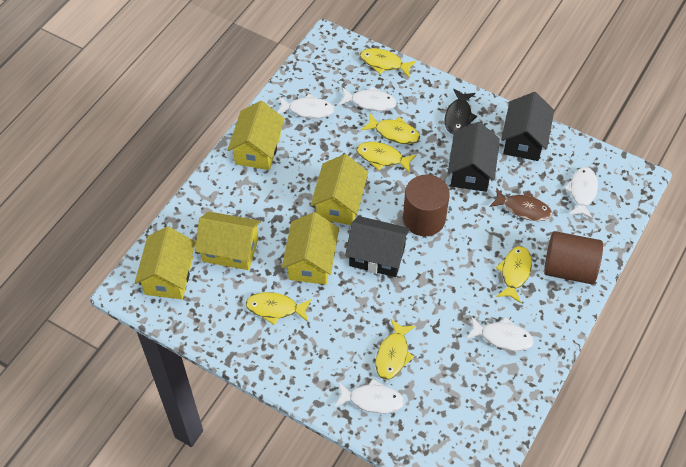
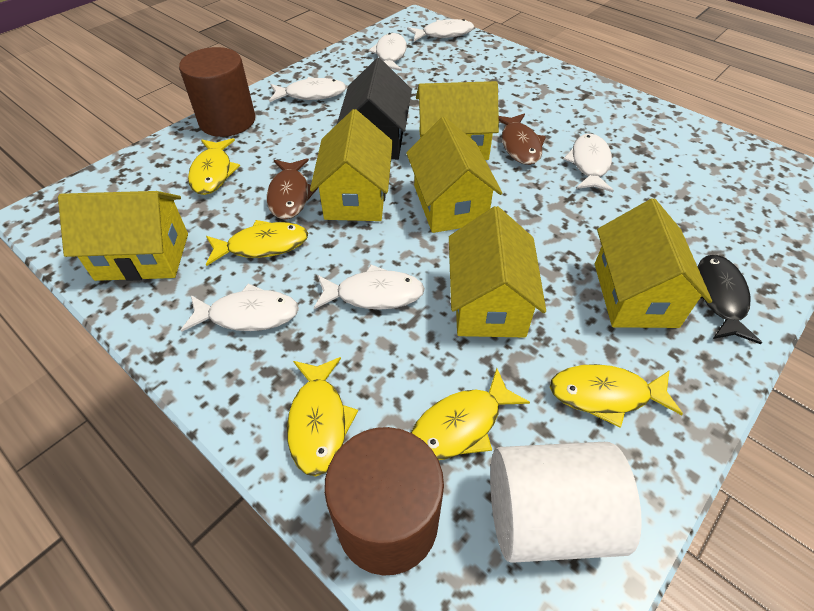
black house: 3 -> 1
brown fish: 1 -> 2
white cylinder: 0 -> 1
white fish: 5 -> 6
yellow fish: 6 -> 5
yellow house: 5 -> 6

